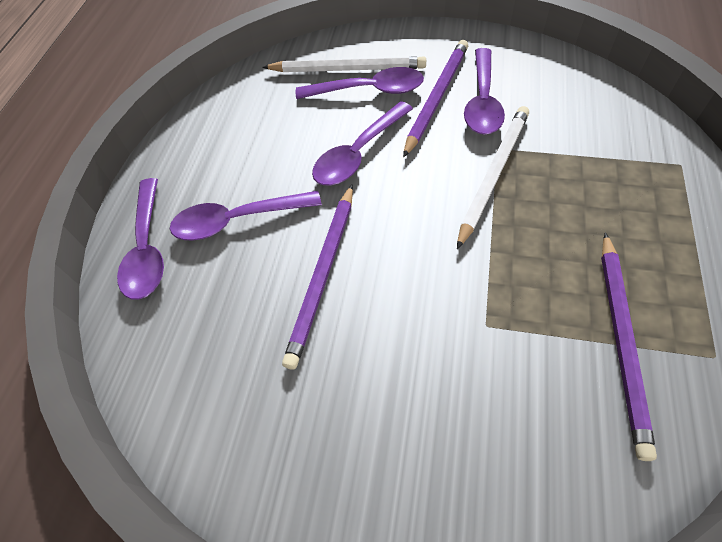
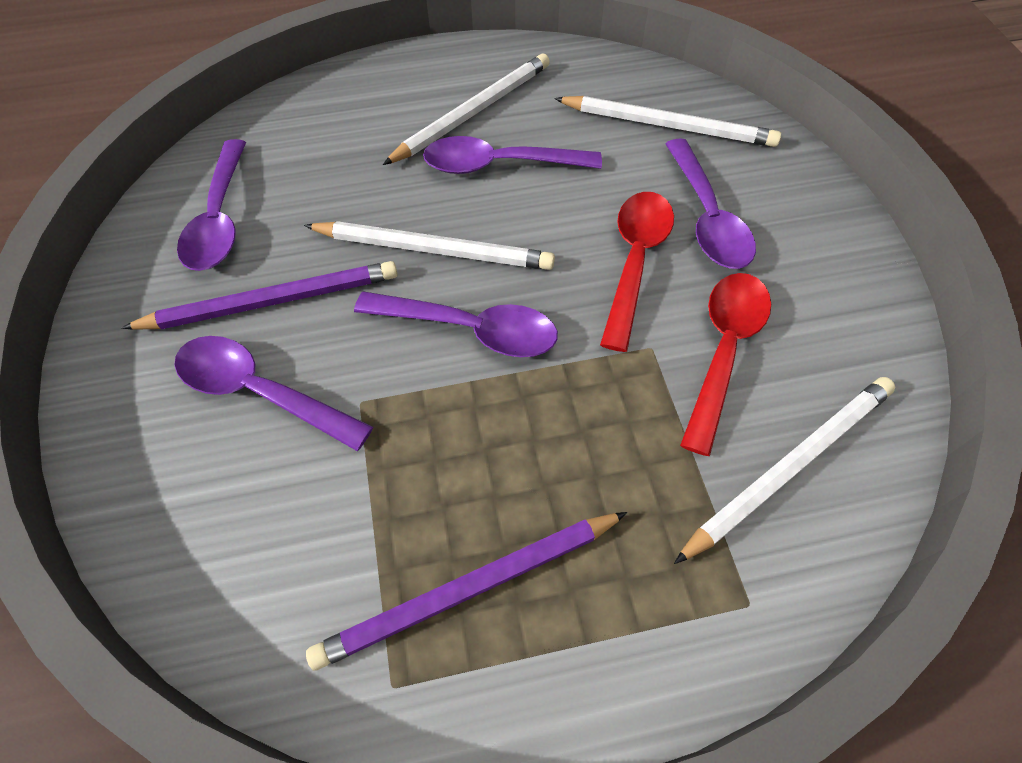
purple pencil: 3 -> 2
red spoon: 0 -> 2
white pencil: 2 -> 4

